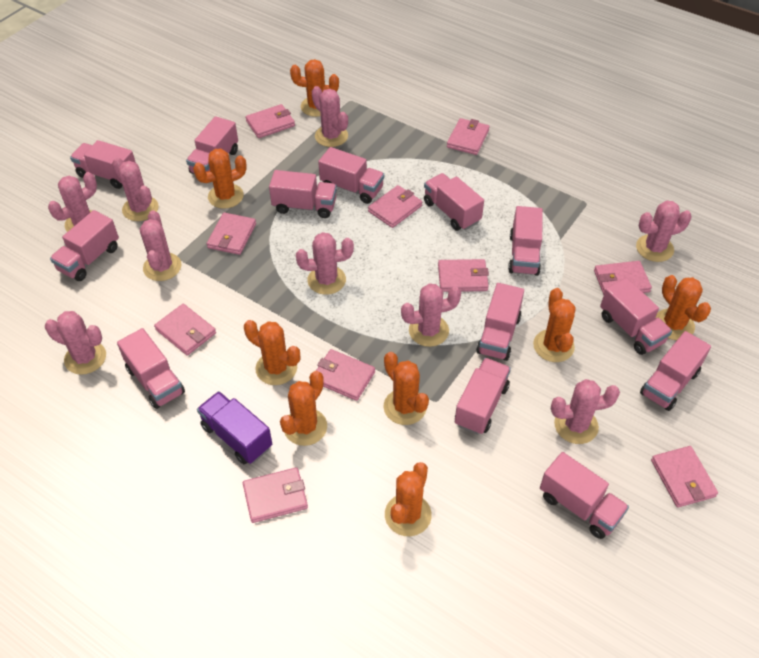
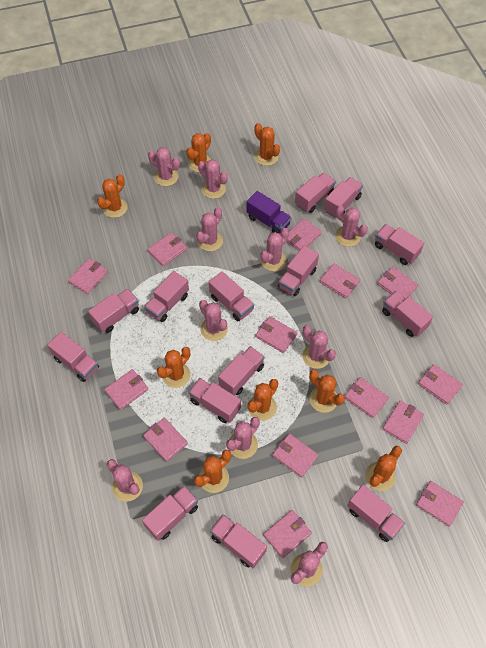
pink cactus: 9 -> 10
pink truck: 13 -> 14
pink wallet: 10 -> 14

